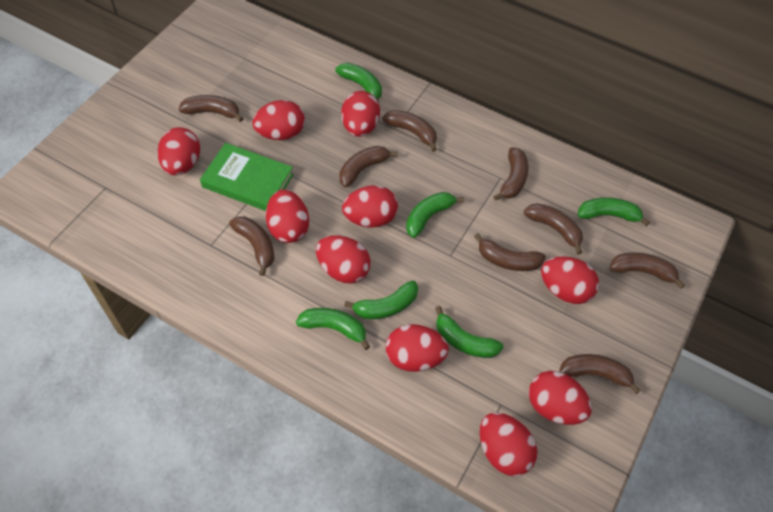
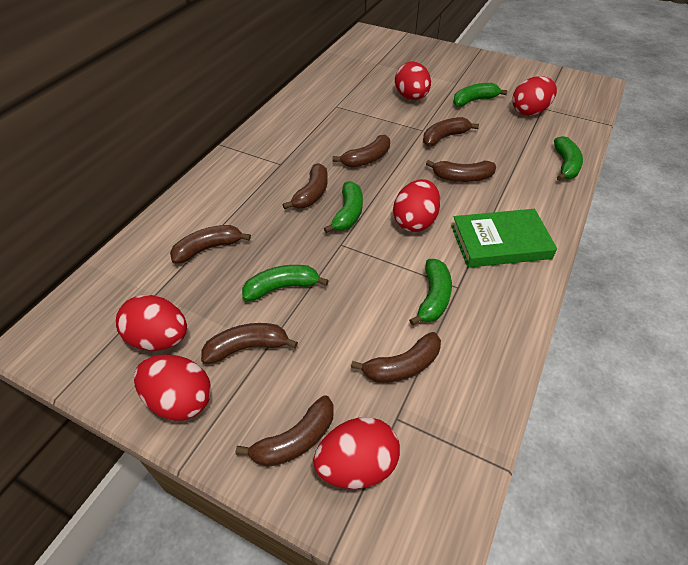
brown banana: 9 -> 8
green banana: 6 -> 5
red egg: 10 -> 6

